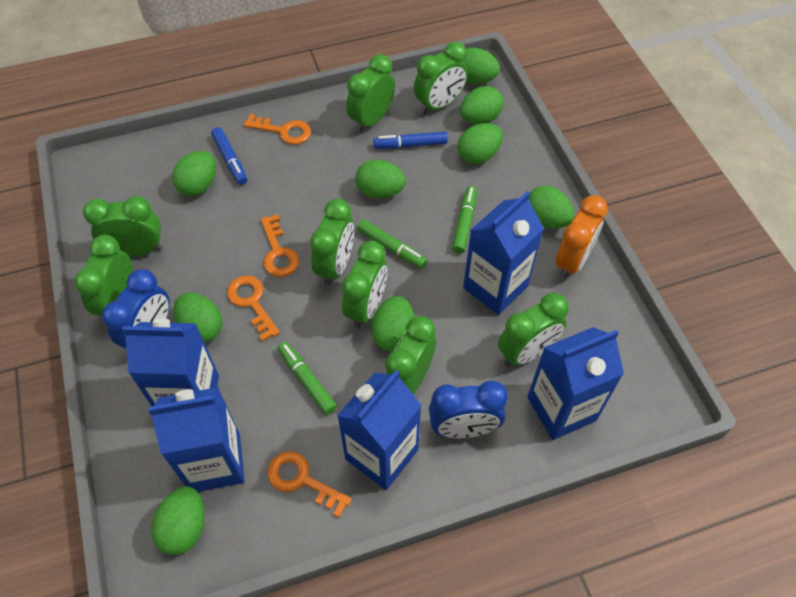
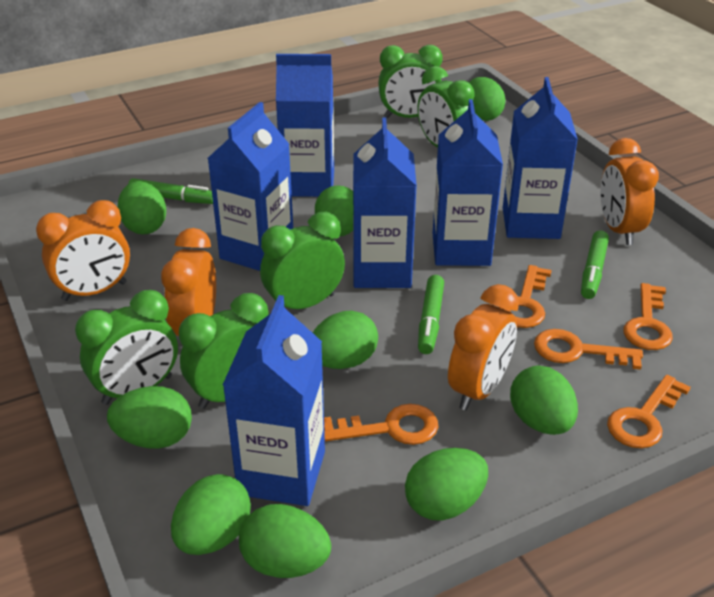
blue carton: 5 -> 6
blue clock: 2 -> 0
blue marker: 2 -> 0
green clock: 8 -> 5
orange clock: 1 -> 4
orange key: 4 -> 5

